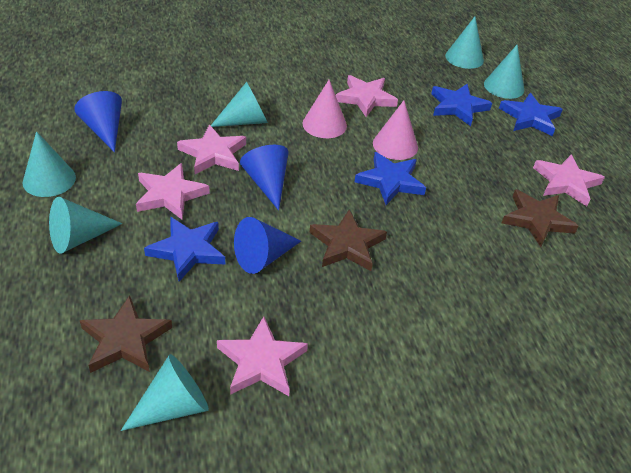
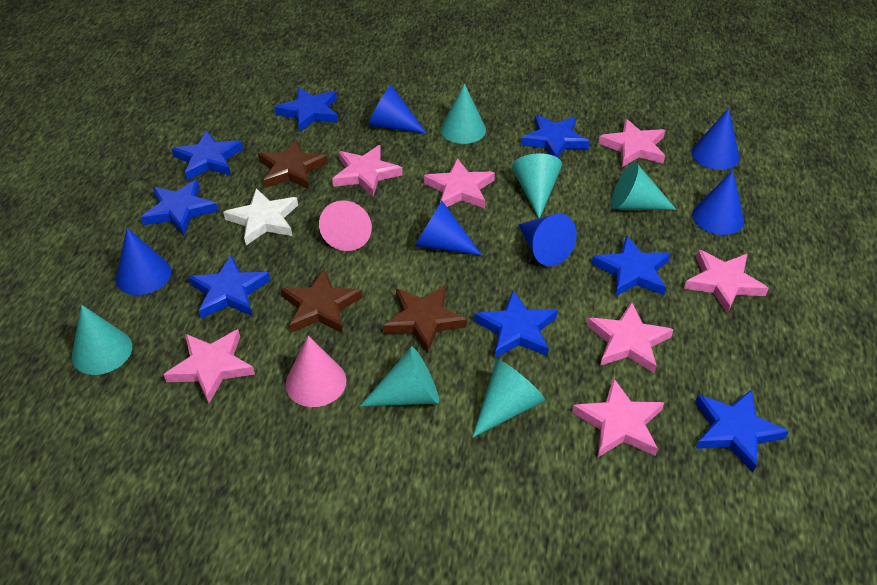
blue cone: 3 -> 6
blue star: 4 -> 8
pink star: 5 -> 7
white star: 0 -> 1

